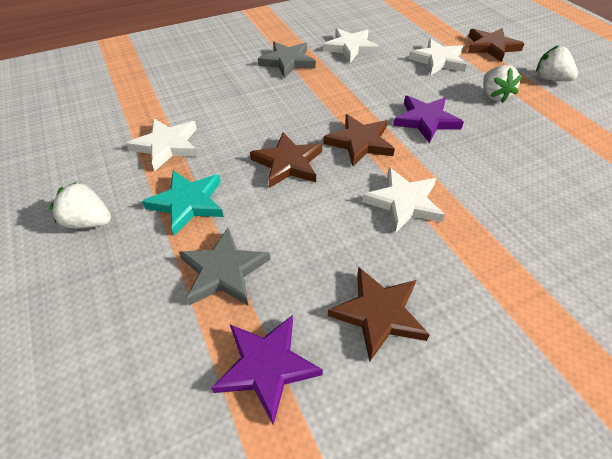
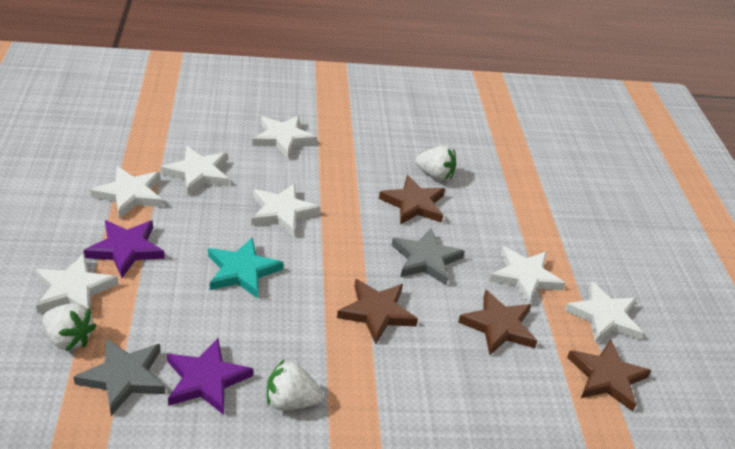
white star: 4 -> 7

